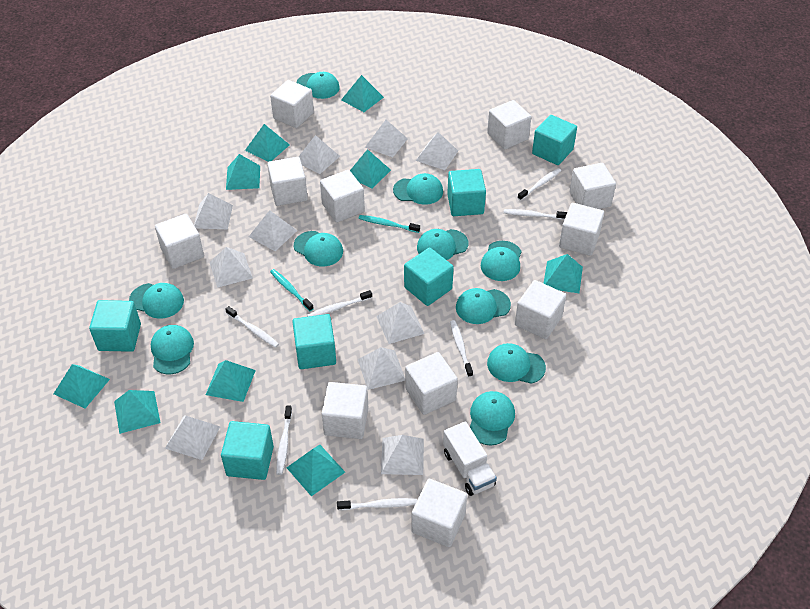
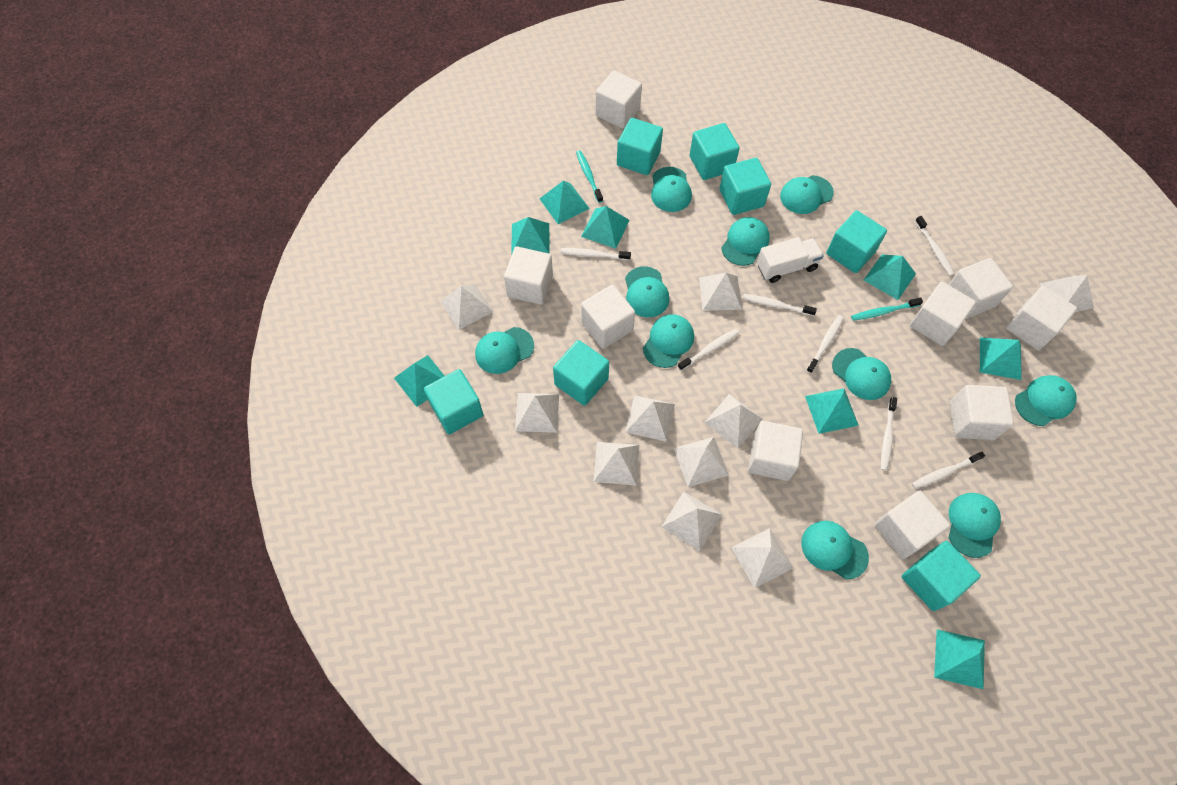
turquoise cube: 6 -> 7
turquoise pyramid: 9 -> 8
white cube: 11 -> 9

